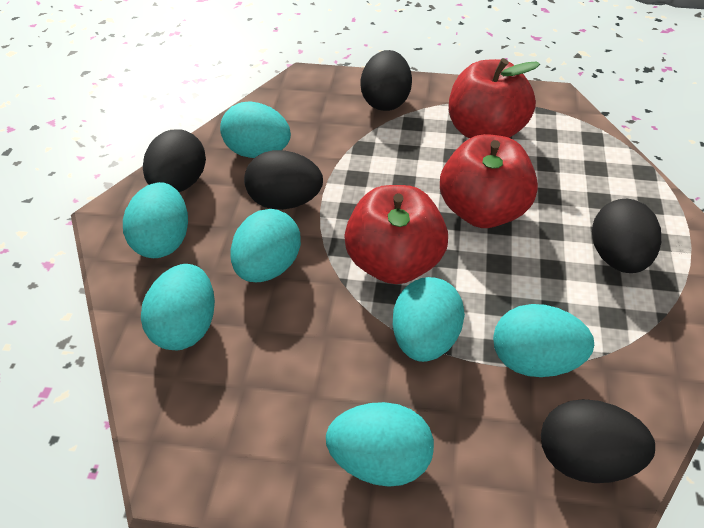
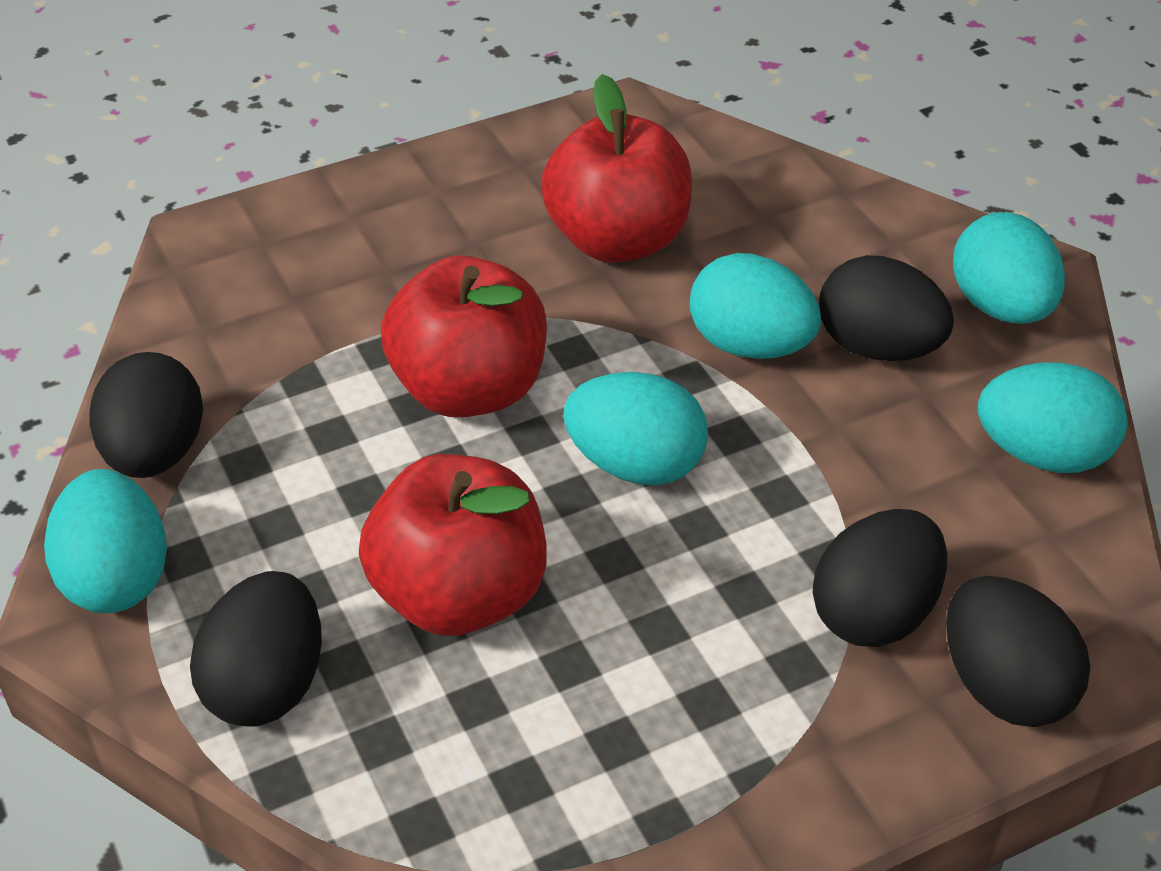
turquoise egg: 7 -> 5

